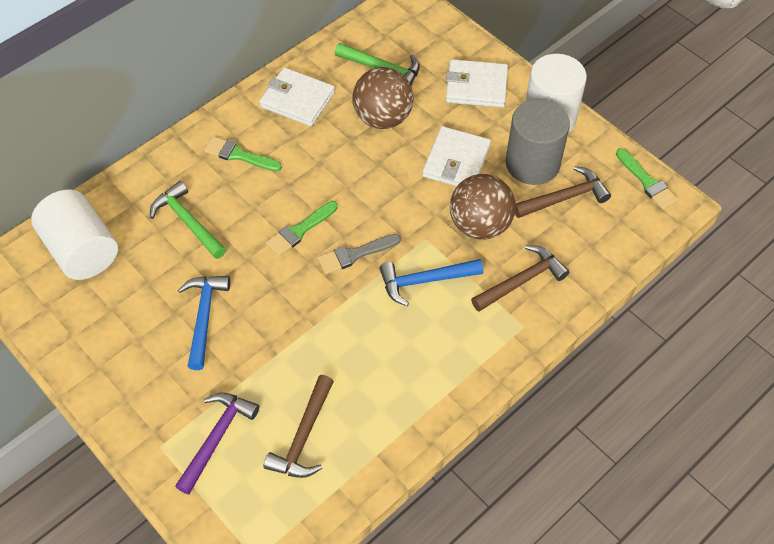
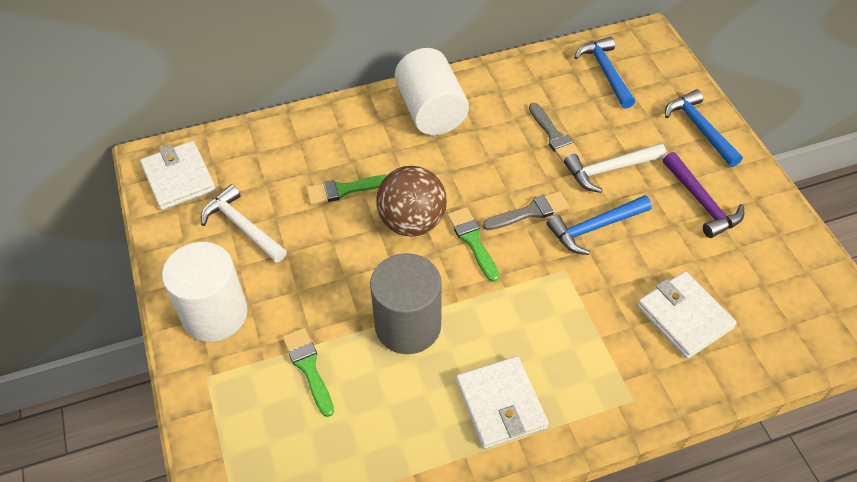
blue hammer: 2 -> 3
brown ball: 2 -> 1
brown hammer: 3 -> 0
green hammer: 2 -> 0
grey brush: 1 -> 2
white hammer: 0 -> 2

